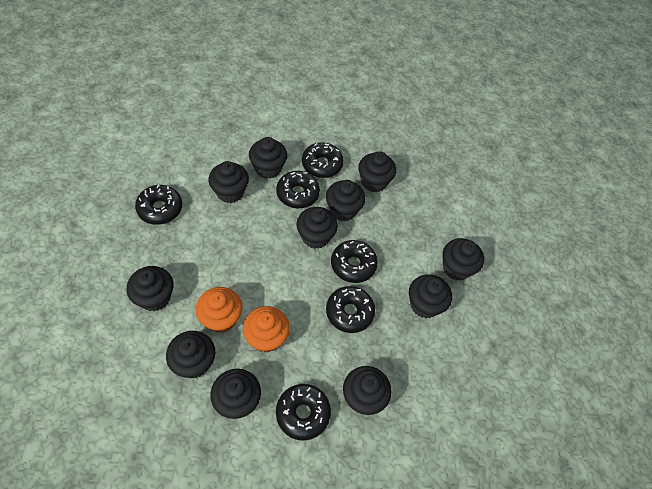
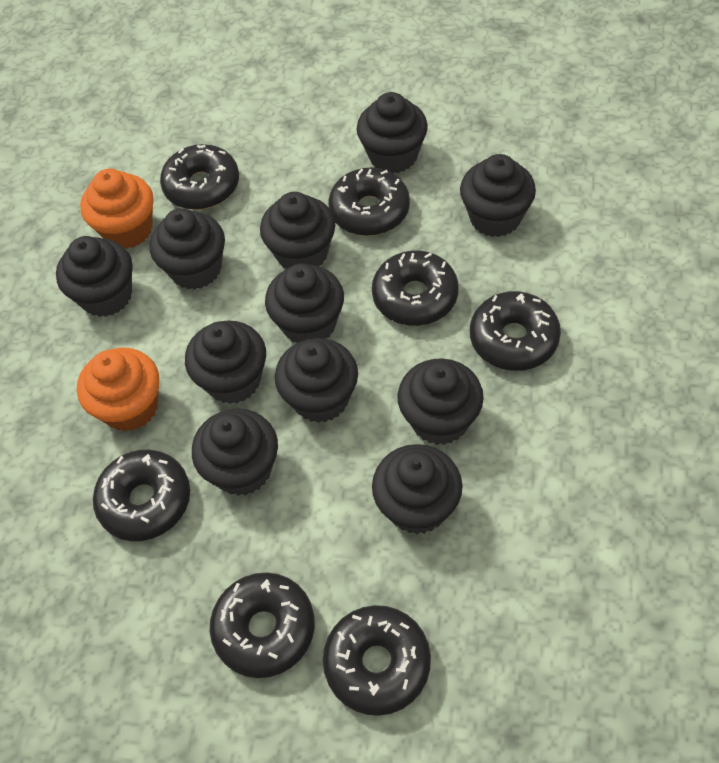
black donut: 6 -> 7

